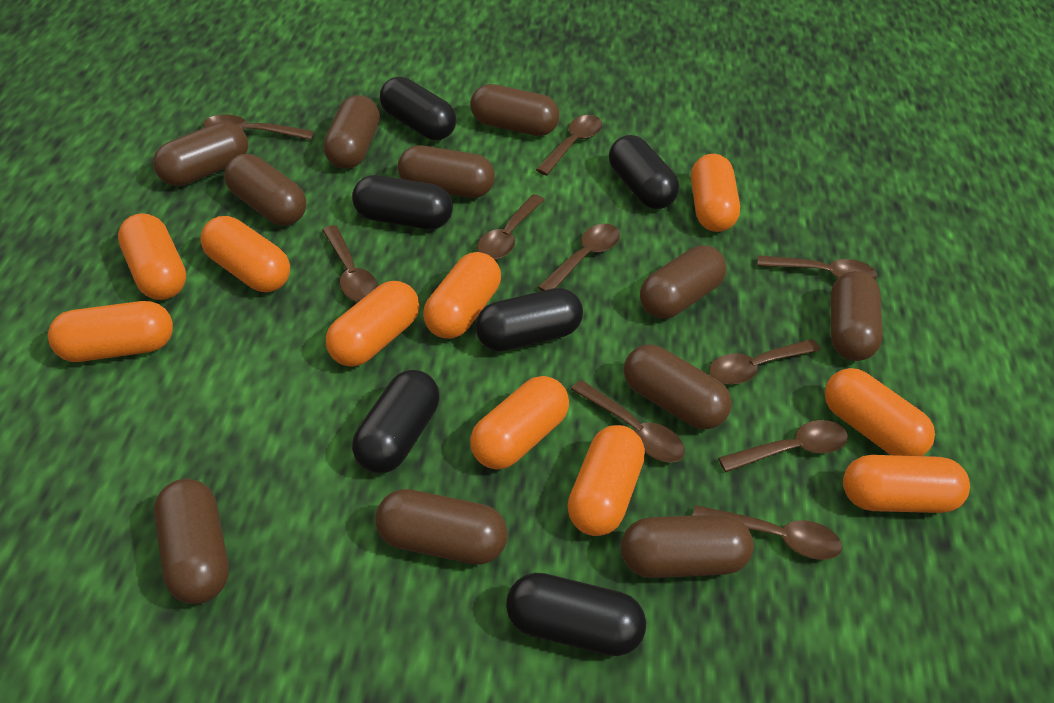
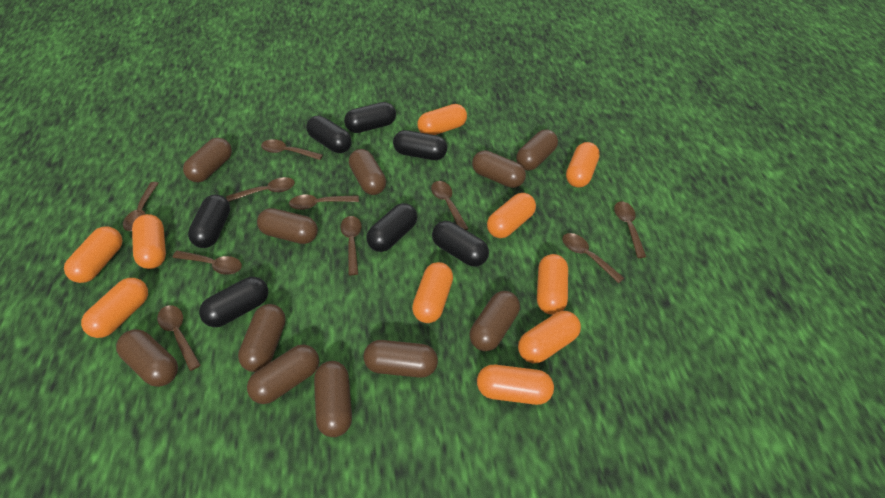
black capsule: 6 -> 7

